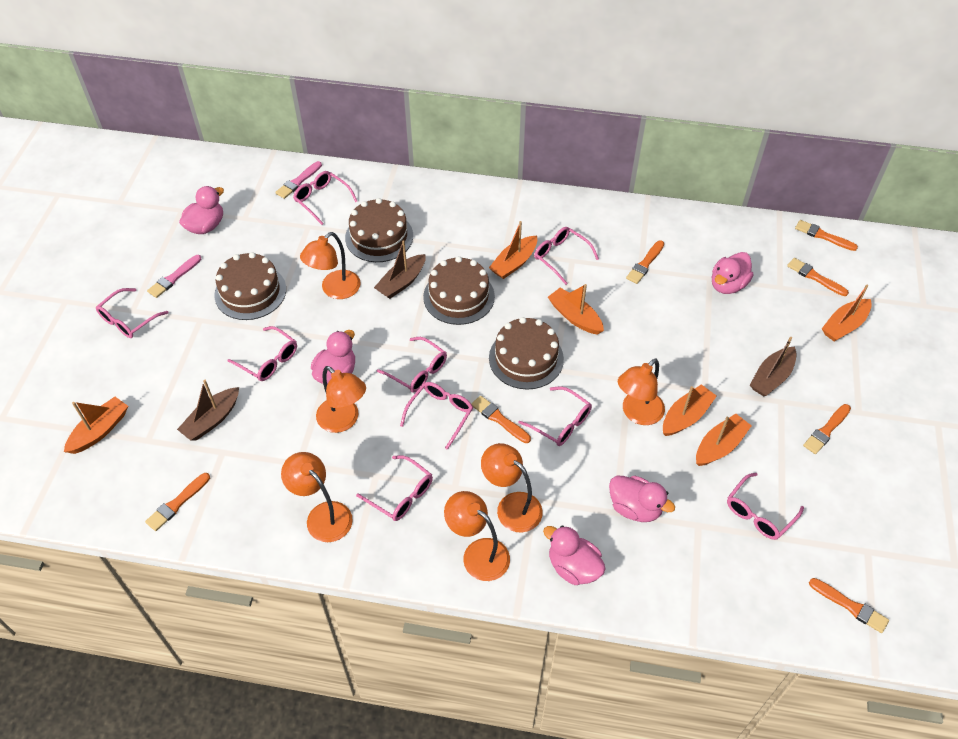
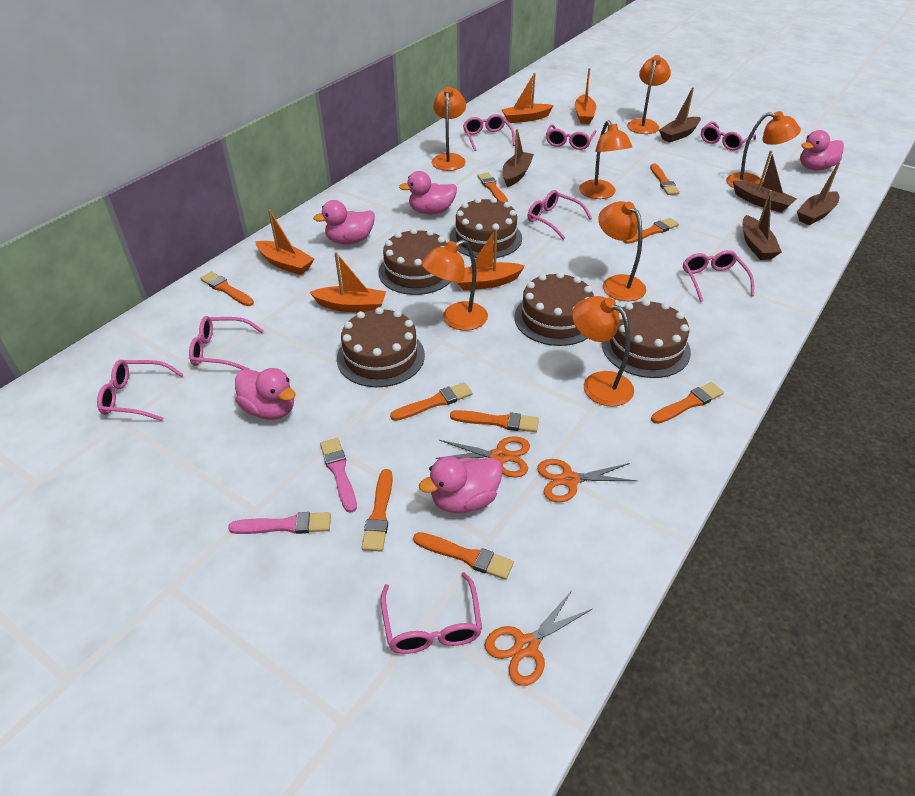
brown boat: 3 -> 5
brown cake: 4 -> 5
orange boat: 6 -> 5
orange brush: 7 -> 9
orange lamp: 6 -> 7
orange scissors: 0 -> 3
pink glasses: 9 -> 8

